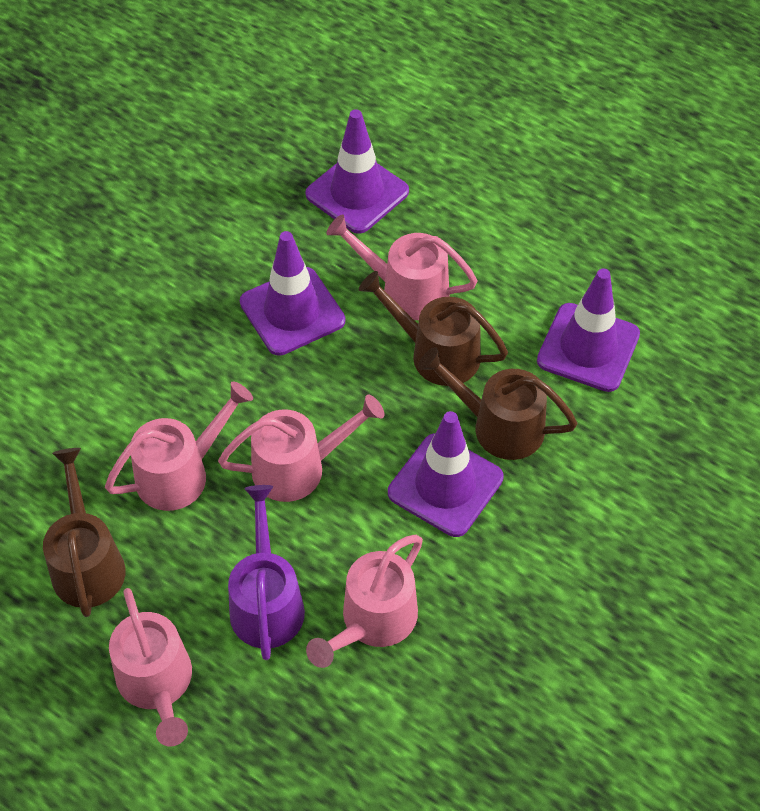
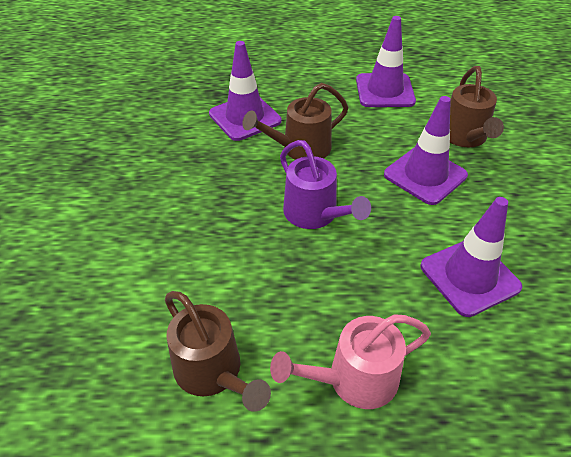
pink watering can: 5 -> 1

